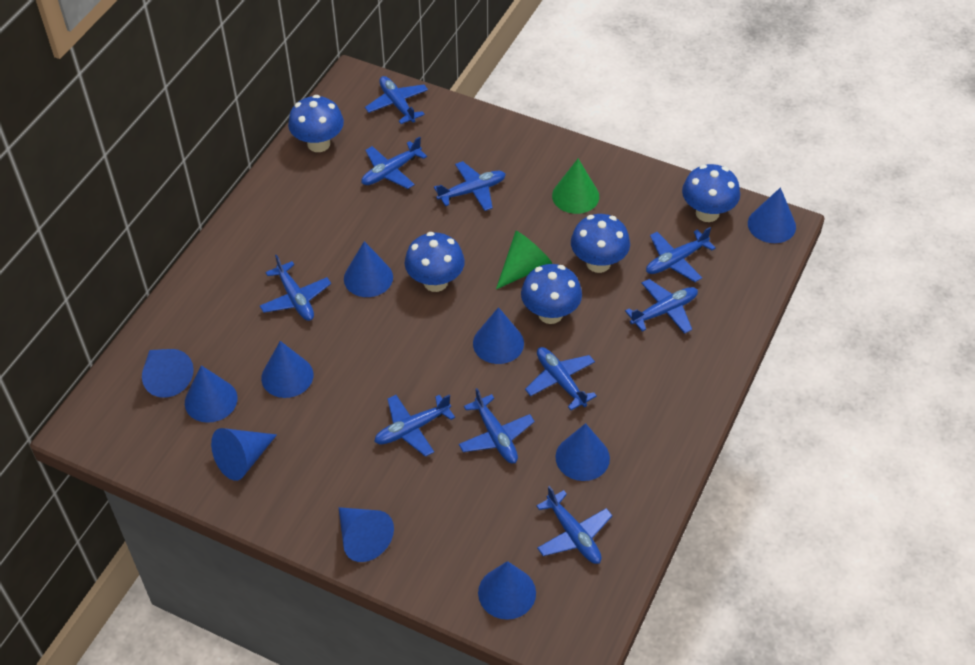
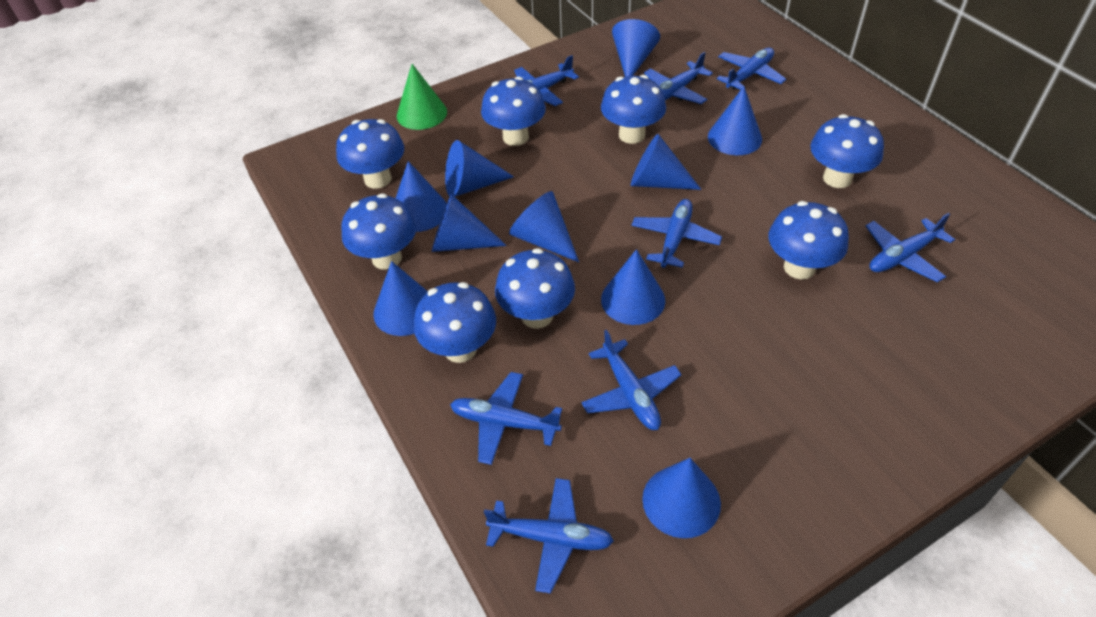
blue mushroom: 5 -> 8
blue plane: 10 -> 8
green cone: 2 -> 1

